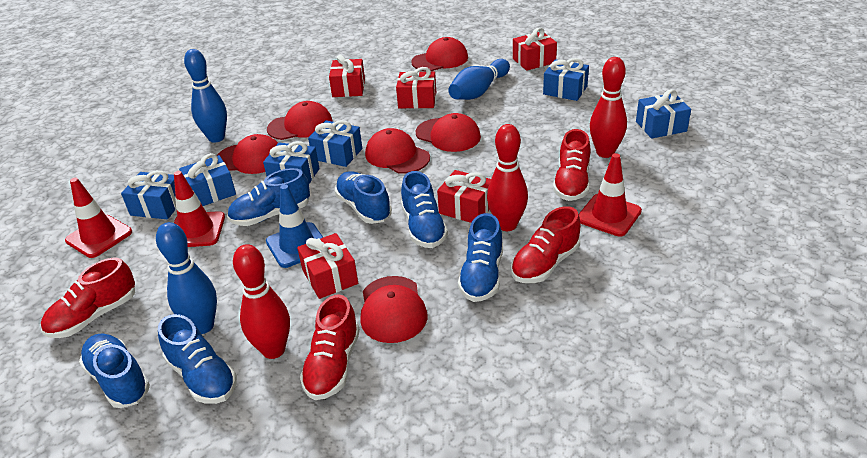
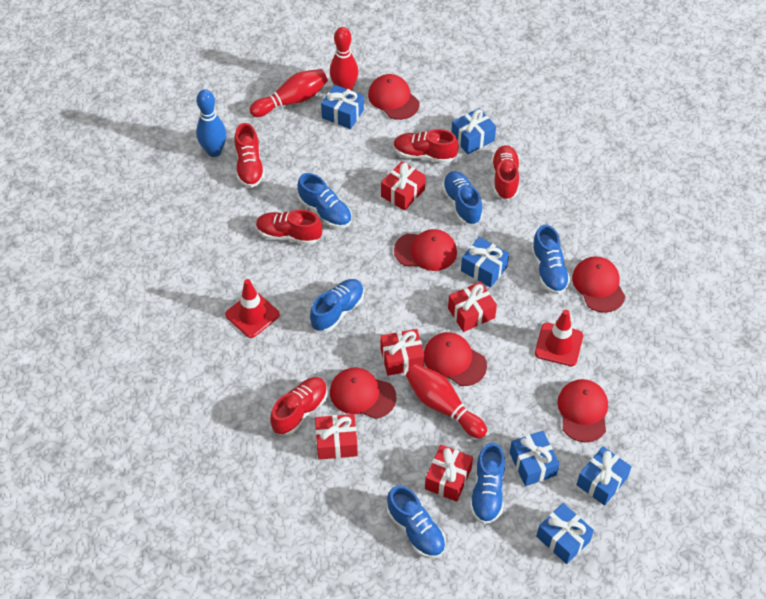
blue bowling pin: 3 -> 1
blue traffic cone: 1 -> 0
red shoe: 4 -> 5
red traffic cone: 3 -> 2

